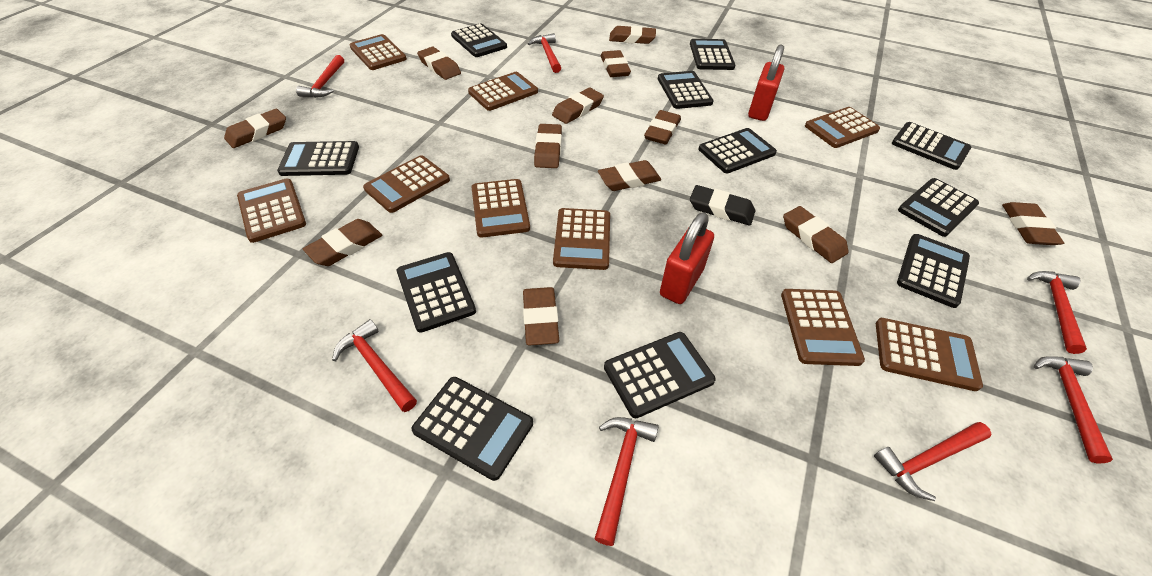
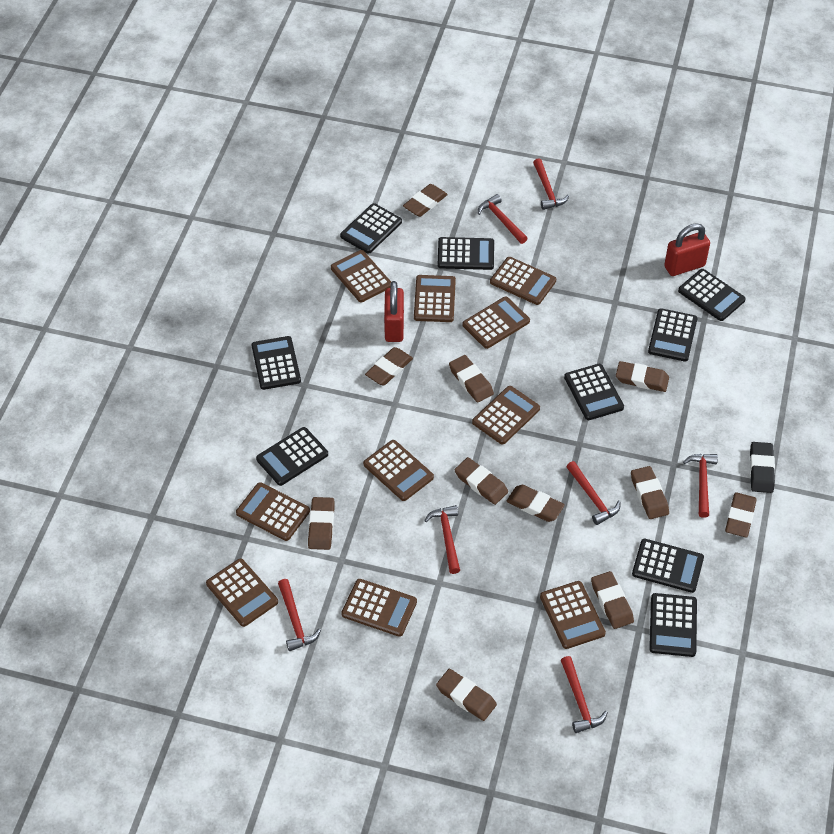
black calculator: 11 -> 9
brown calculator: 9 -> 10
brown eraser: 12 -> 11

